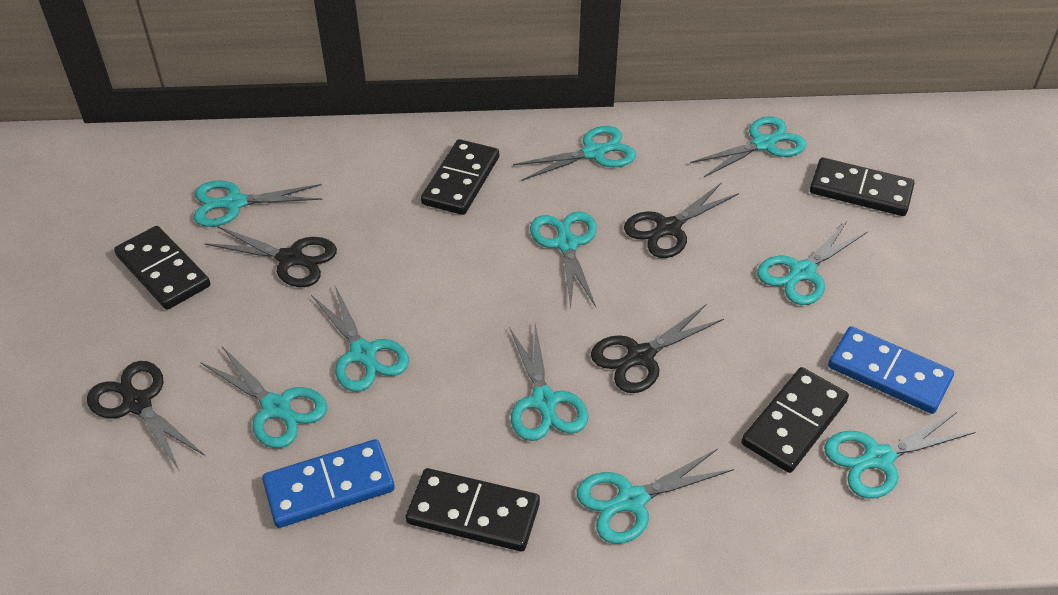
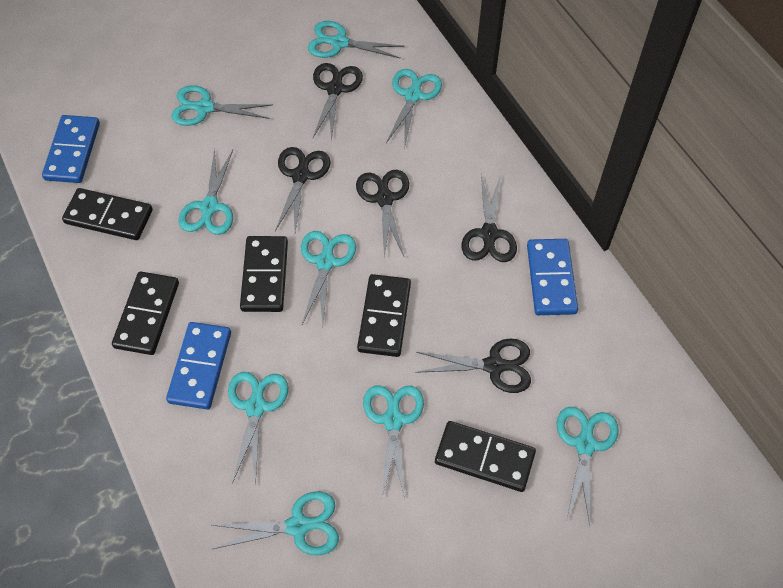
black scissors: 4 -> 5
blue domino: 2 -> 3
turquoise scissors: 10 -> 9

